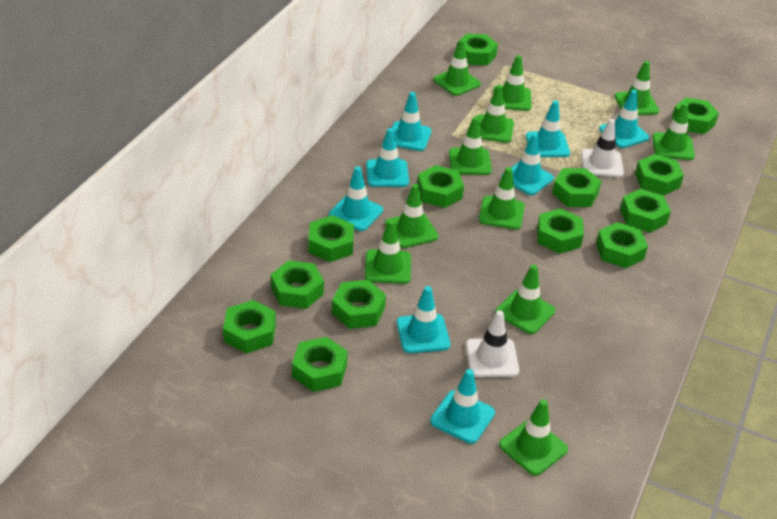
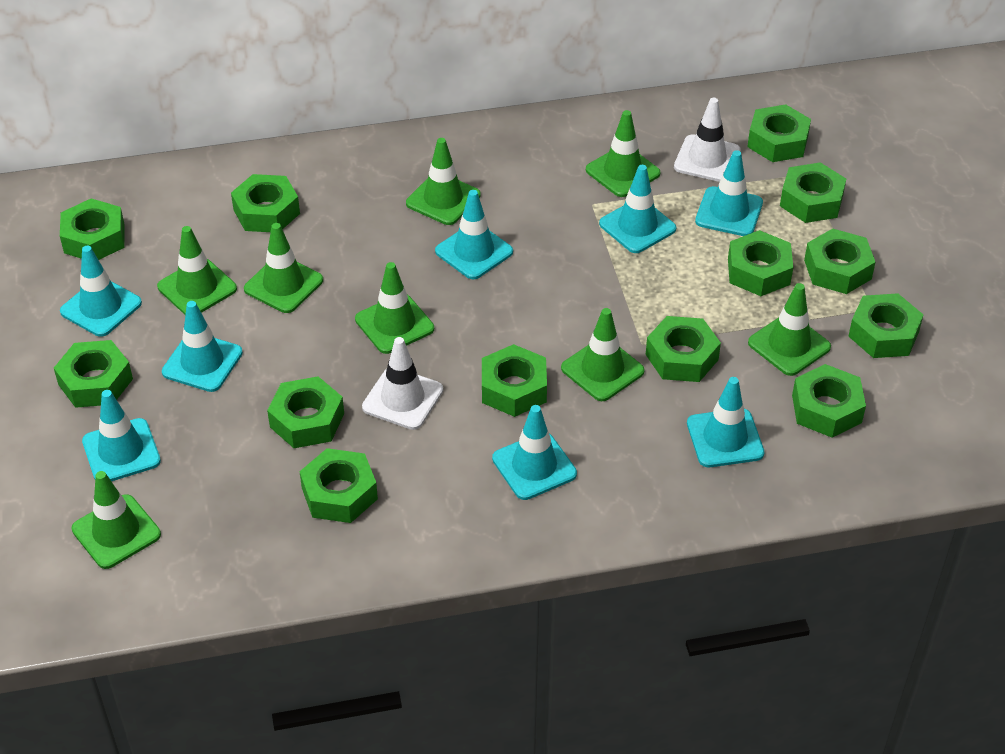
green traffic cone: 11 -> 8

